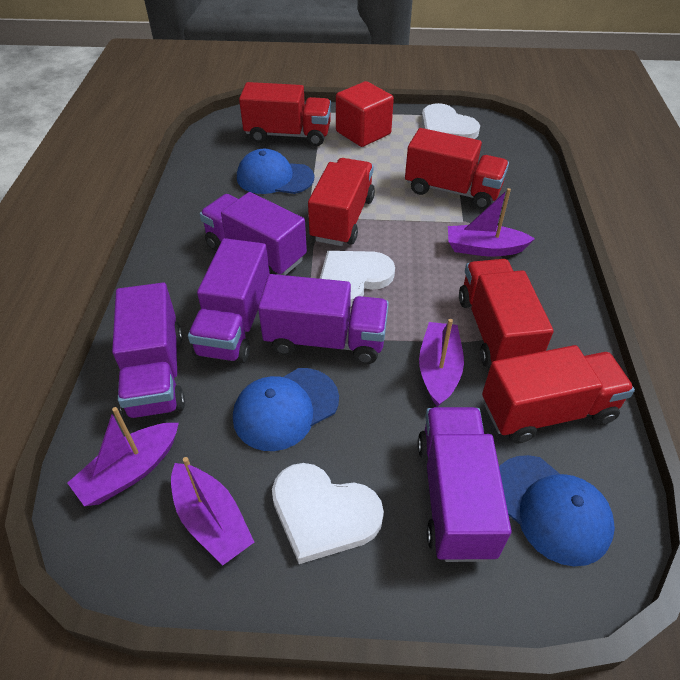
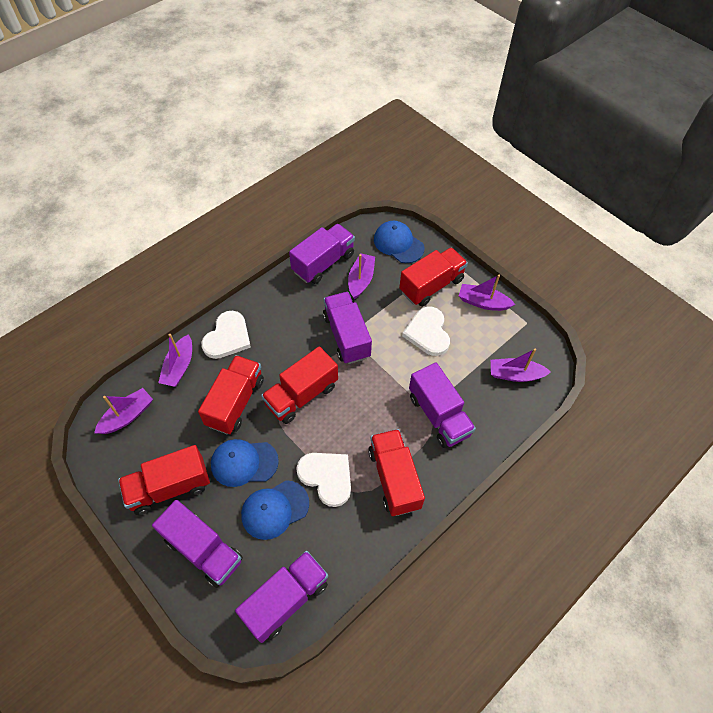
purple boat: 4 -> 5
red cube: 1 -> 0

